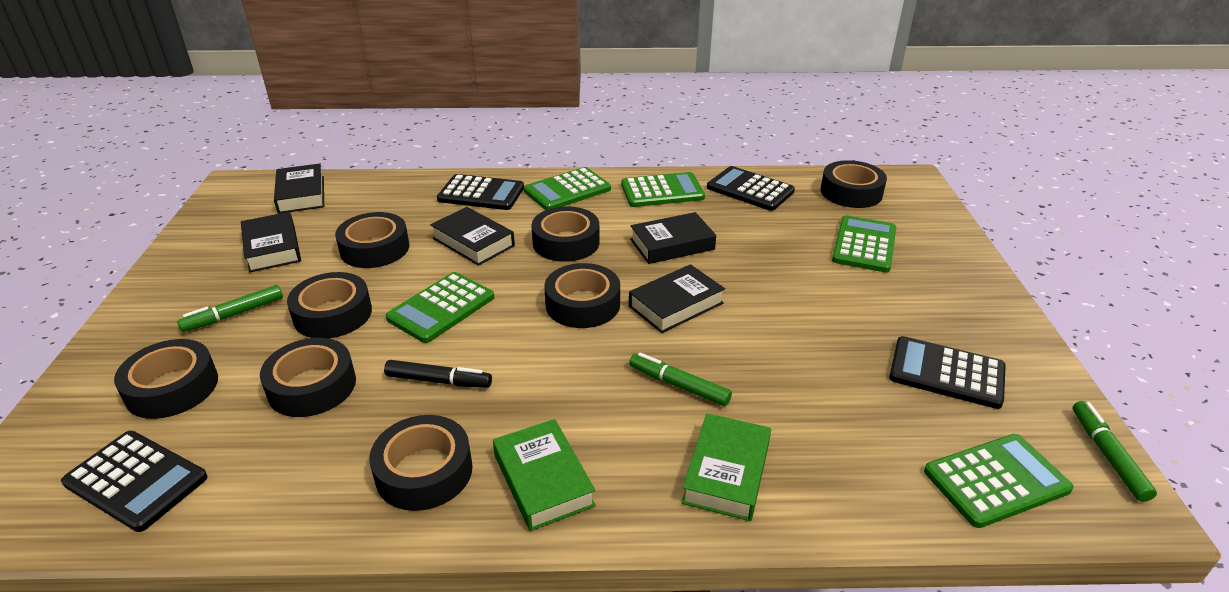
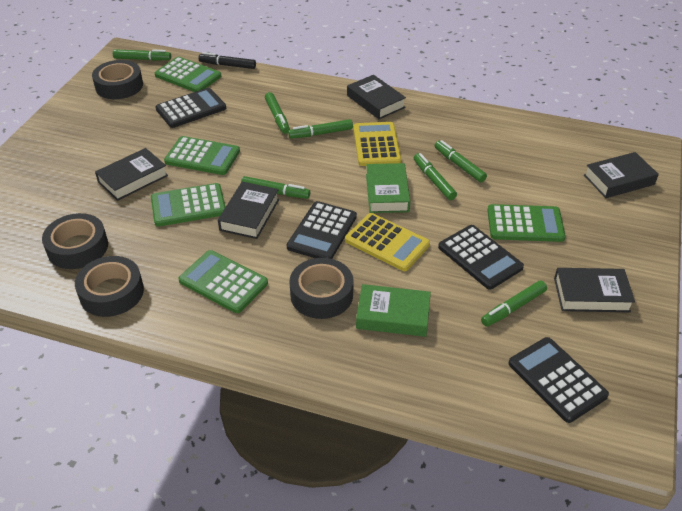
black tape: 8 -> 4
green marker: 3 -> 7
yellow calculator: 0 -> 2

